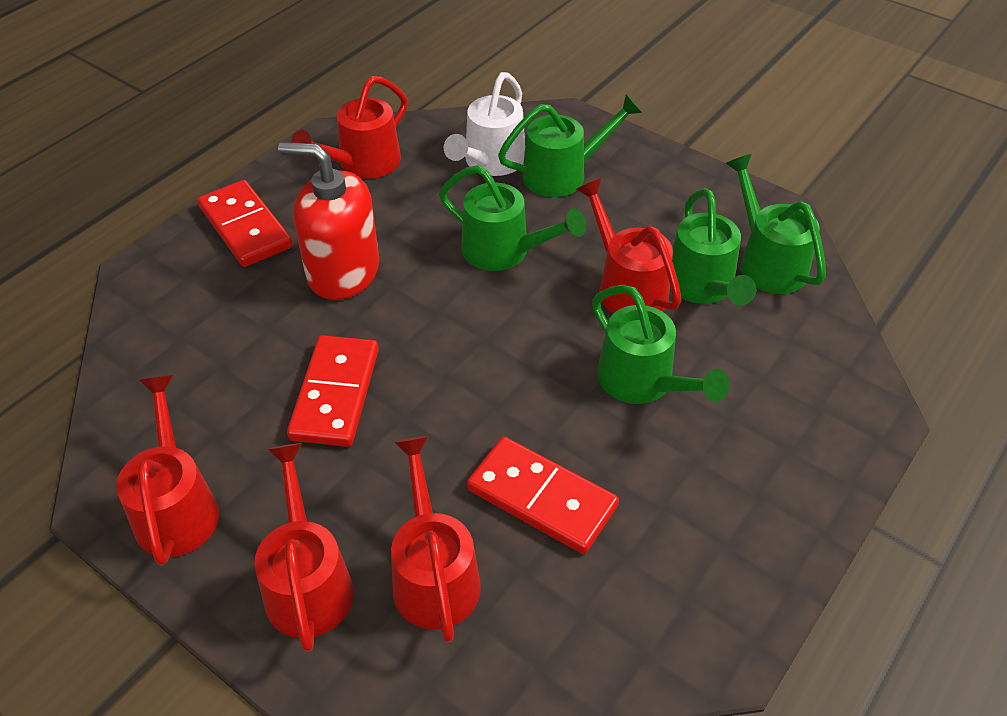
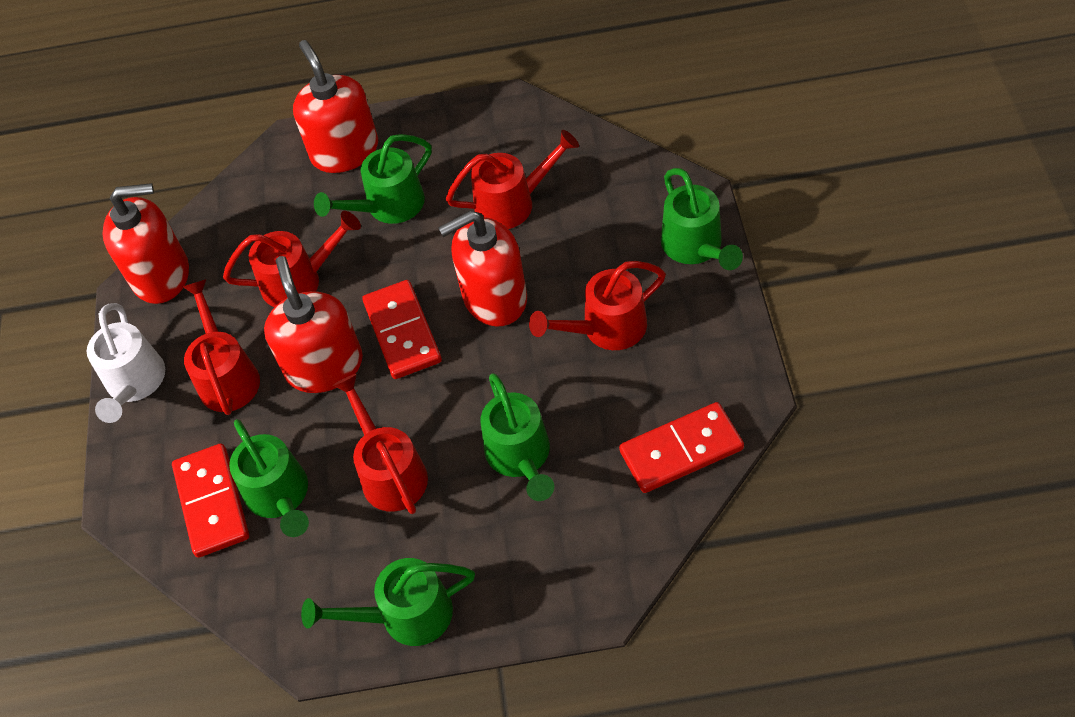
red soap dispenser: 1 -> 4

